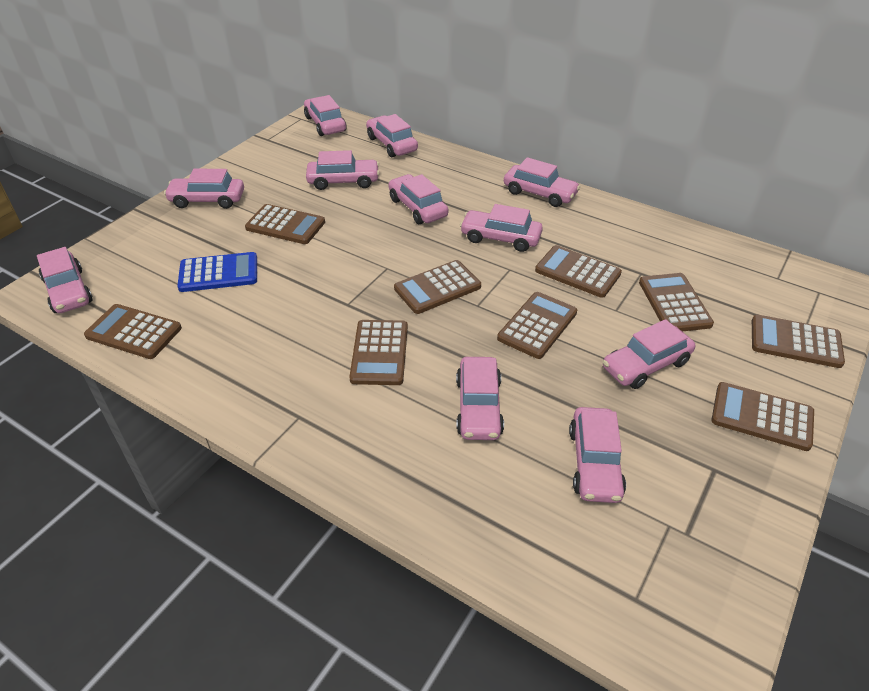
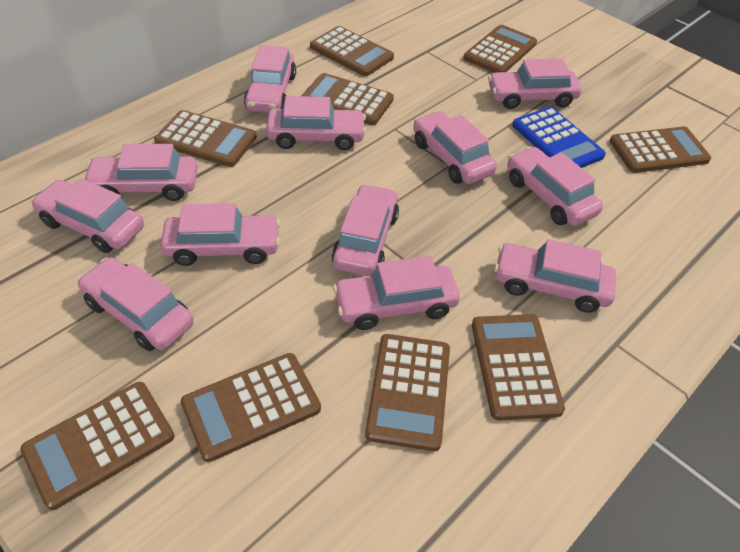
pink car: 11 -> 12

